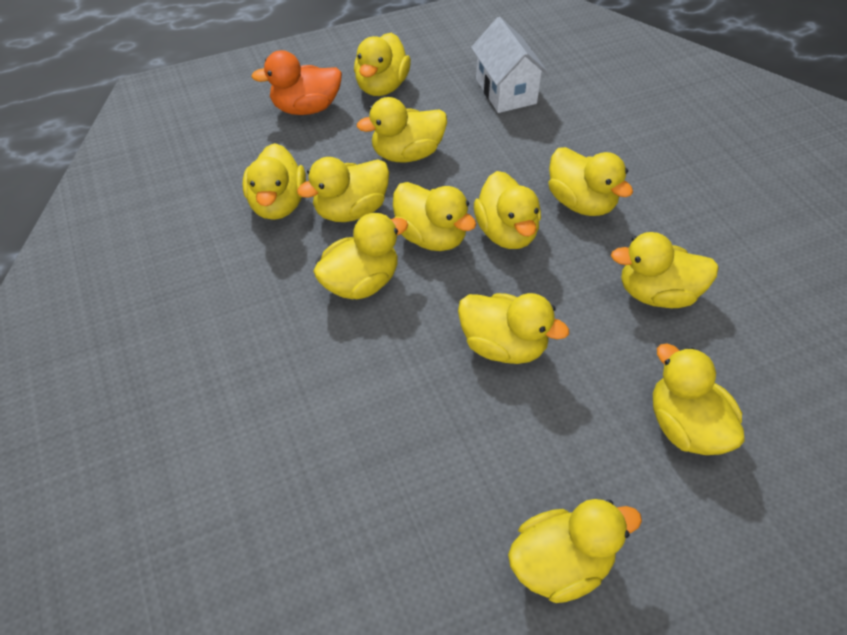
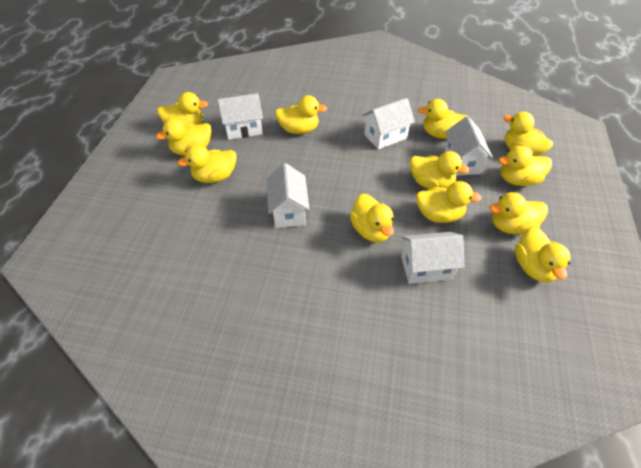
orange duck: 1 -> 0
white house: 1 -> 5

